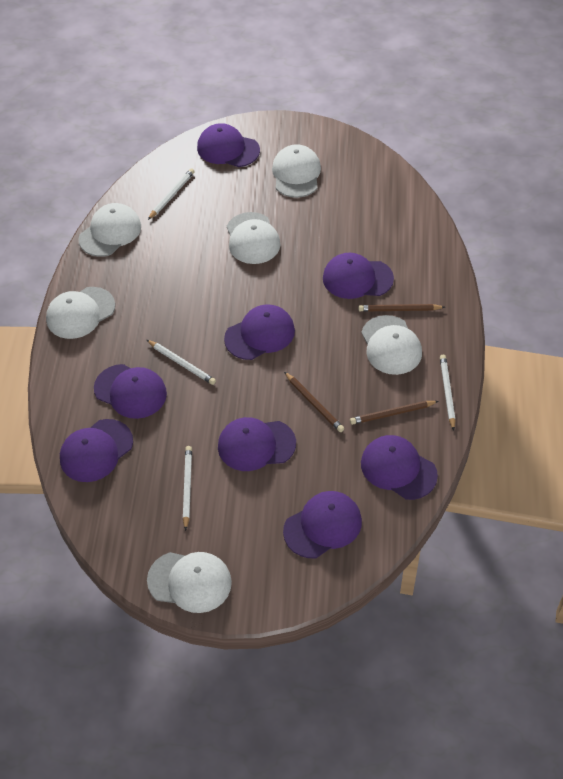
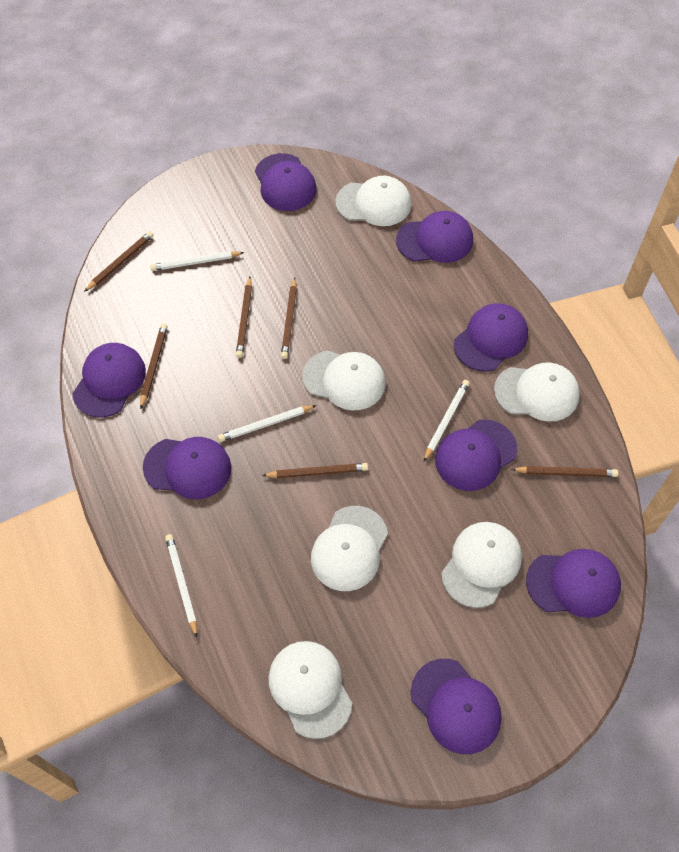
brown pencil: 3 -> 6

